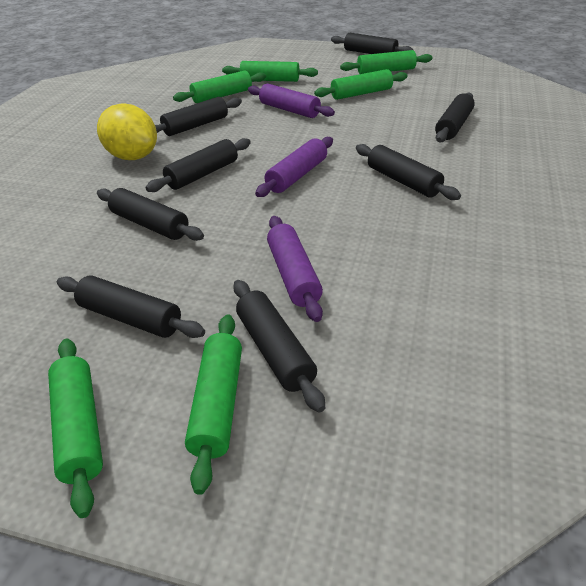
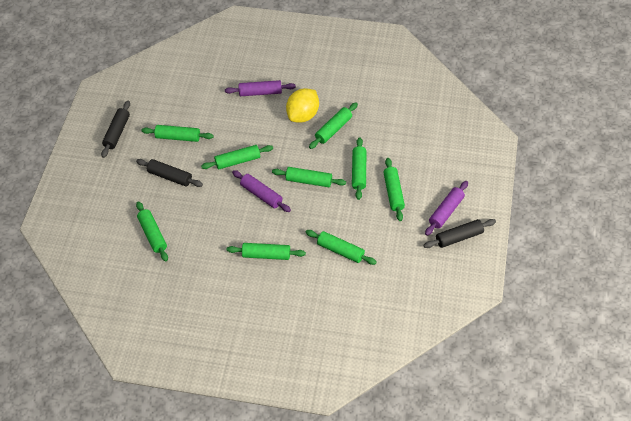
black rolling pin: 8 -> 3
green rolling pin: 6 -> 9

